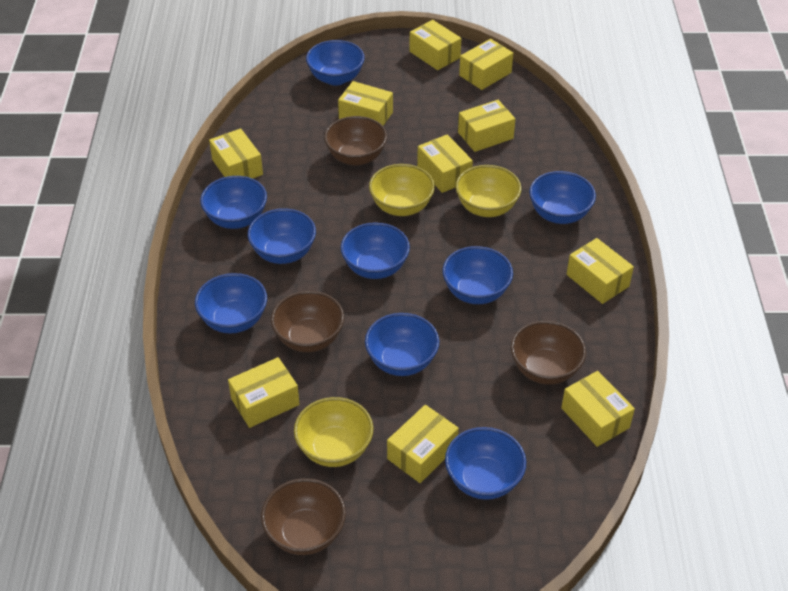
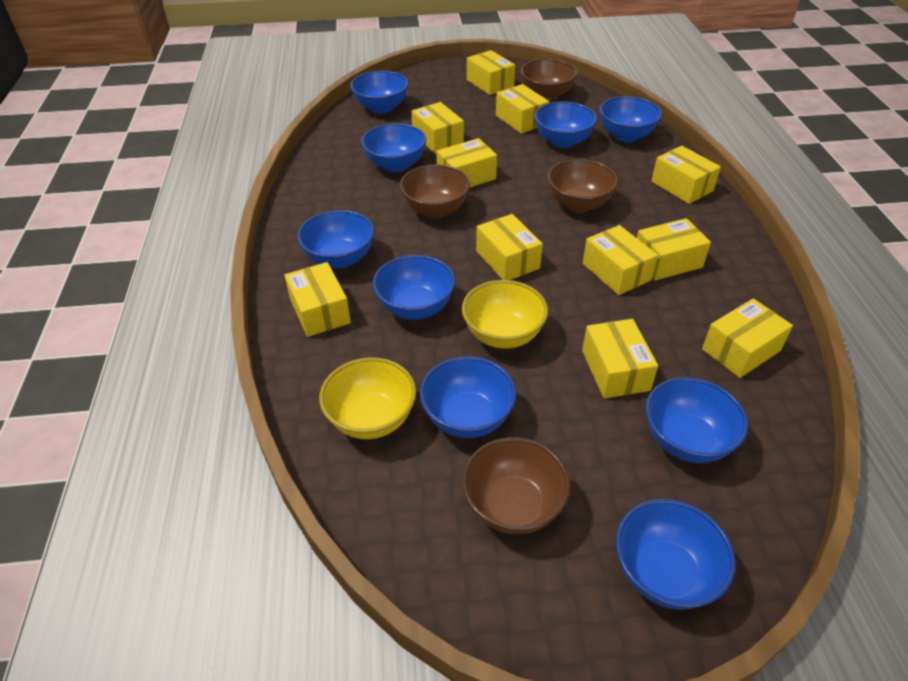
yellow bowl: 3 -> 2
yellow box: 10 -> 11

